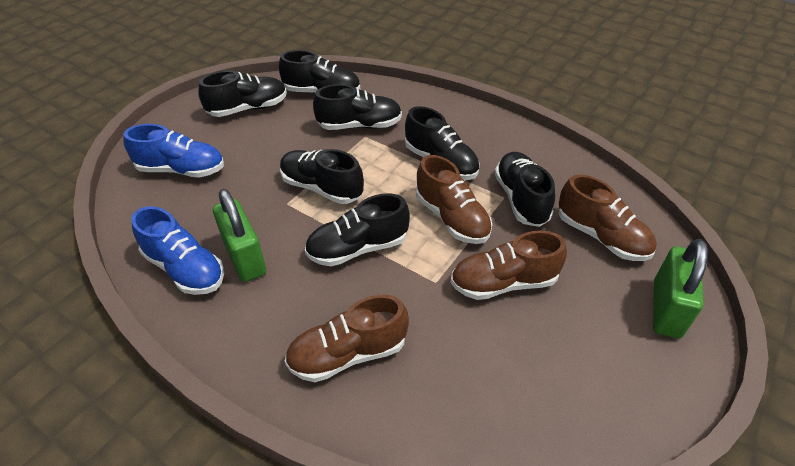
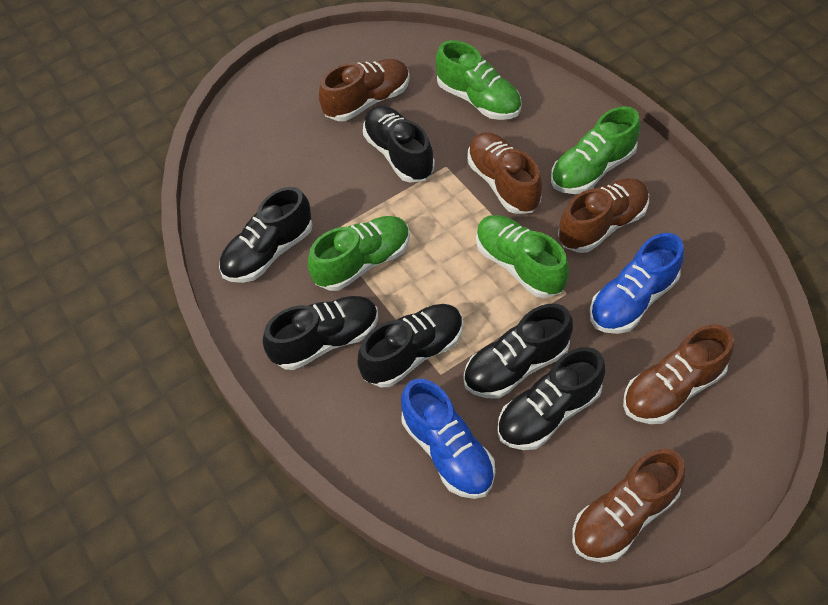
black shoe: 7 -> 6
brown shoe: 4 -> 5
green padlock: 2 -> 0
green shoe: 0 -> 4

